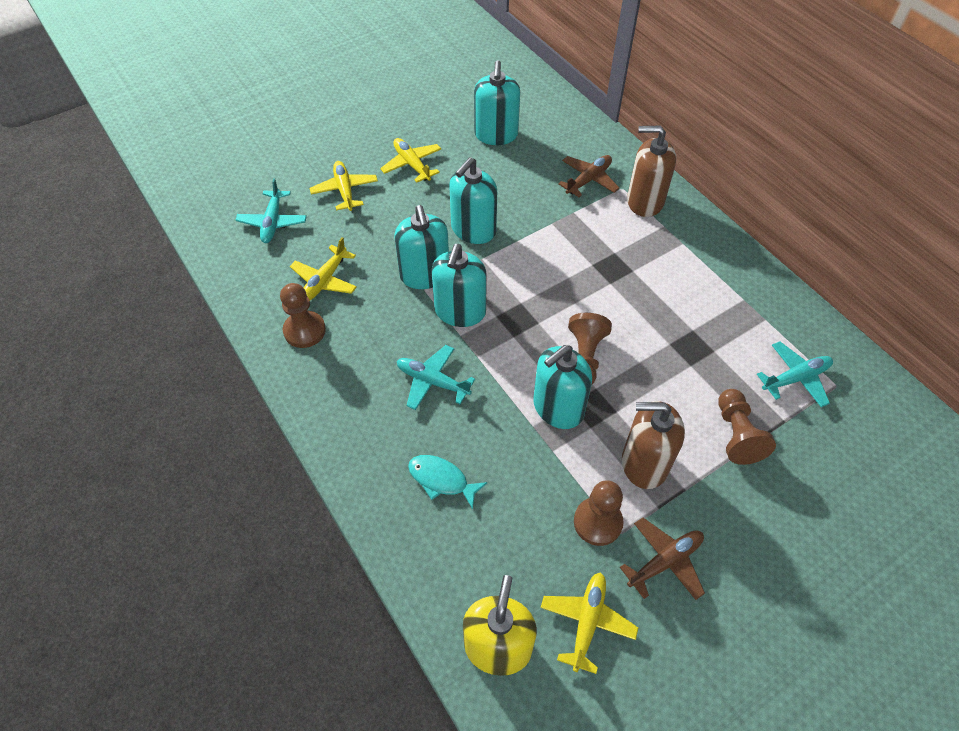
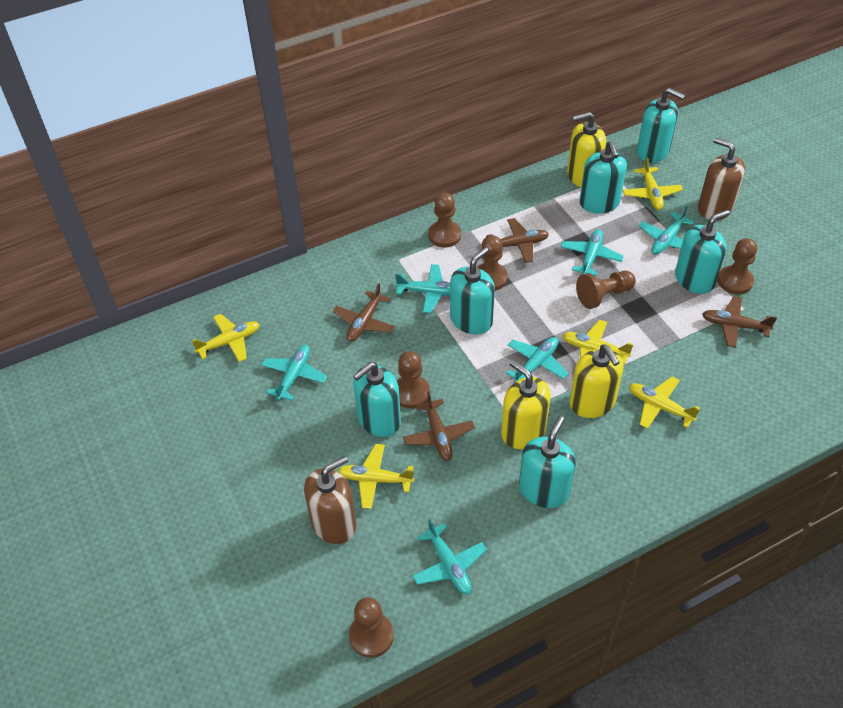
brown pawn: 4 -> 6
brown plane: 2 -> 4
turquoise fish: 1 -> 0
turquoise plane: 3 -> 6
turquoise soap dispenser: 5 -> 6
yellow plane: 4 -> 5
yellow soap dispenser: 1 -> 3

